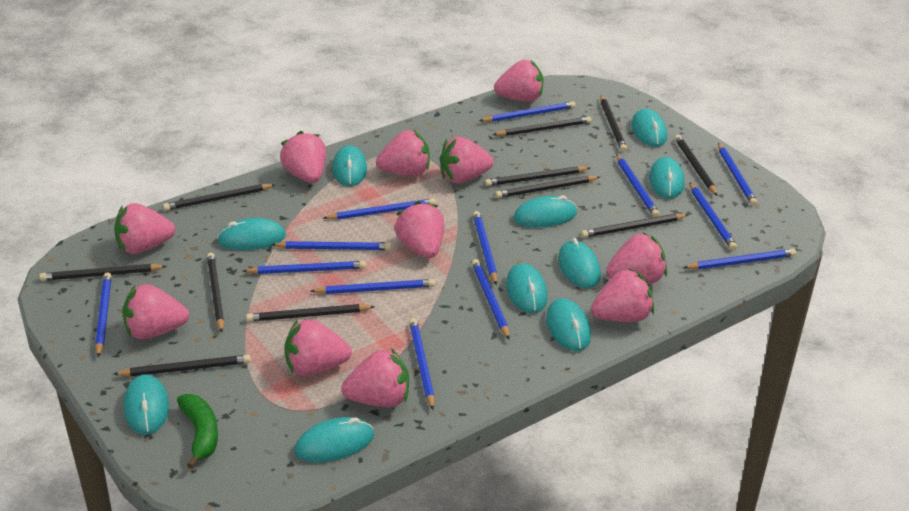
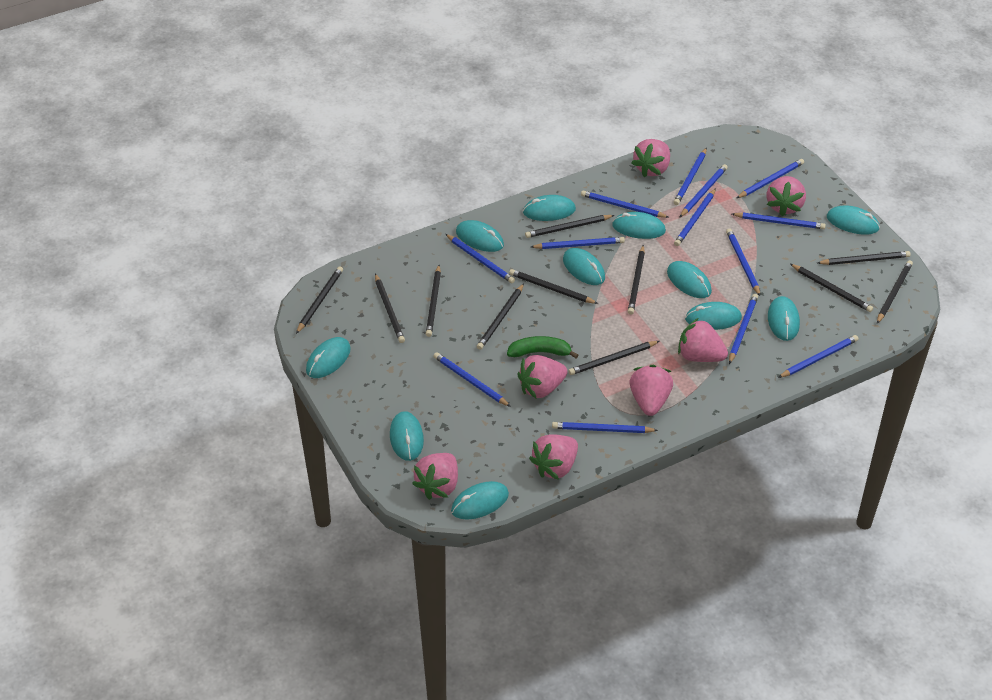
pink strawberry: 11 -> 7
turquoise mouse: 10 -> 11

